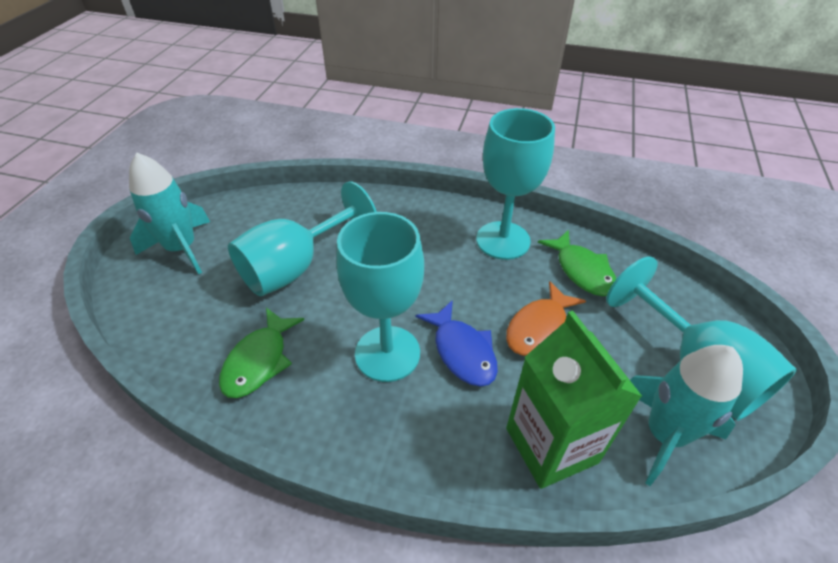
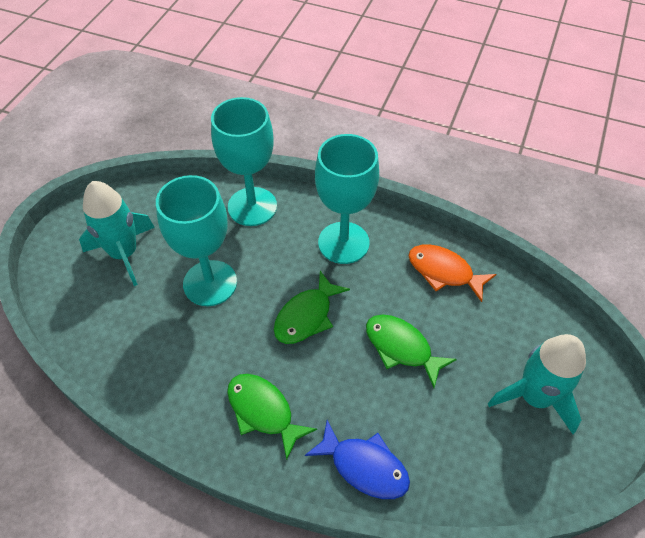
green carton: 1 -> 0
green fish: 2 -> 3
turquoise goblet: 4 -> 3

